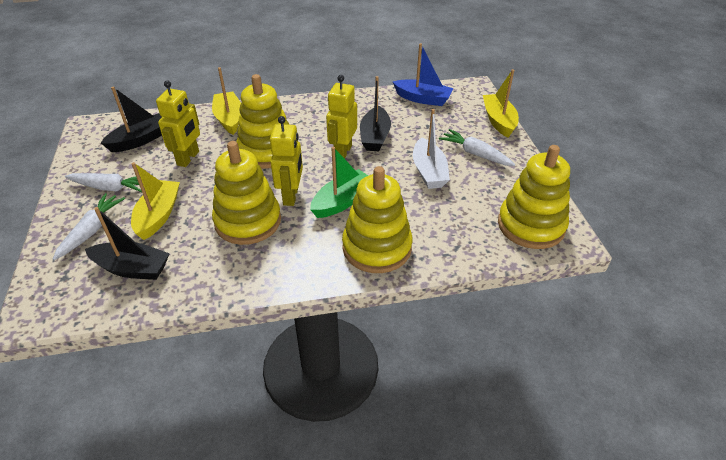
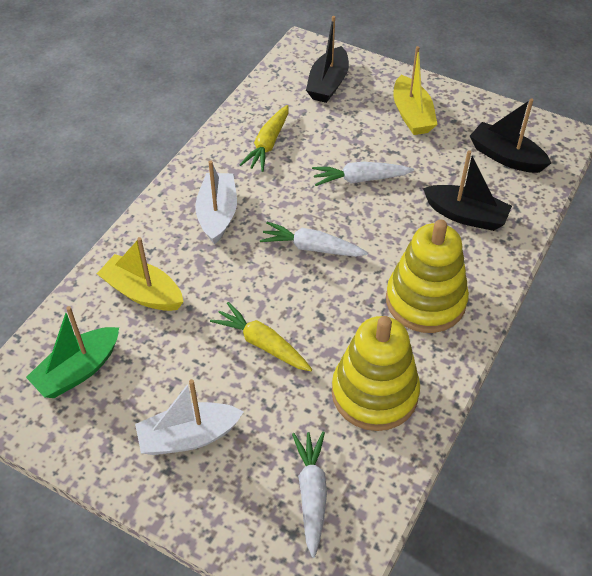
blue boat: 1 -> 0
white boat: 1 -> 2
yellow boat: 3 -> 2
yellow carrot: 0 -> 2
yellow robot: 3 -> 0
yellow stacking toy: 4 -> 2

